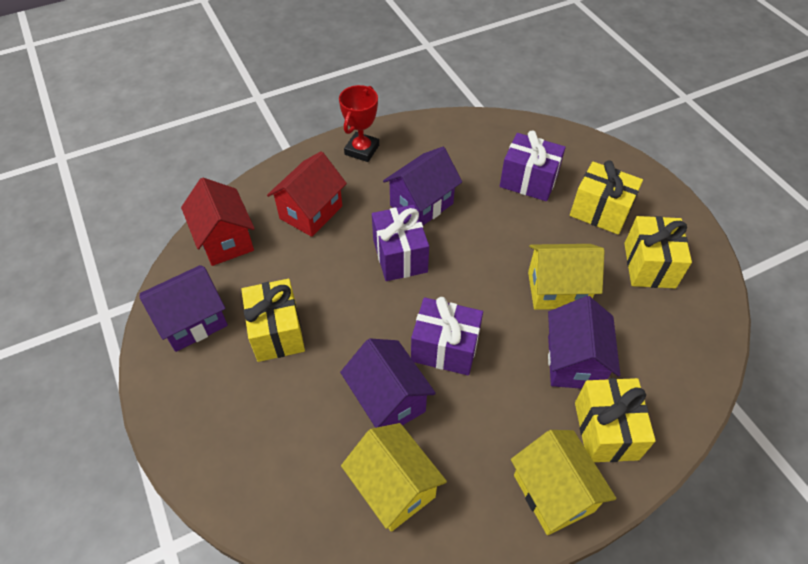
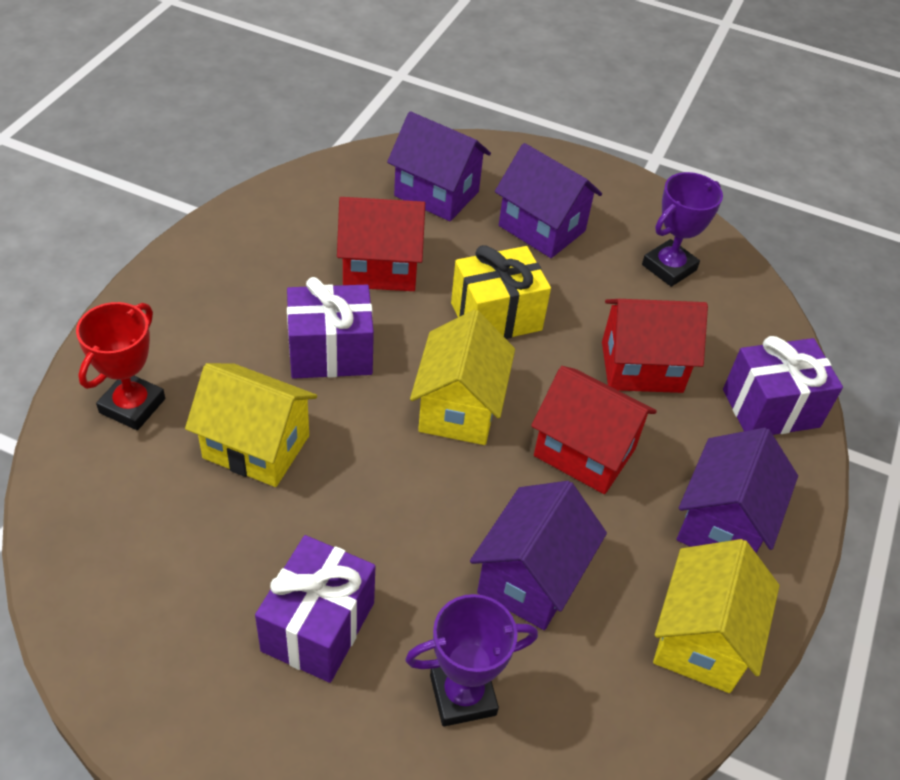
purple trophy: 0 -> 2
red house: 2 -> 3
yellow gift: 4 -> 1

